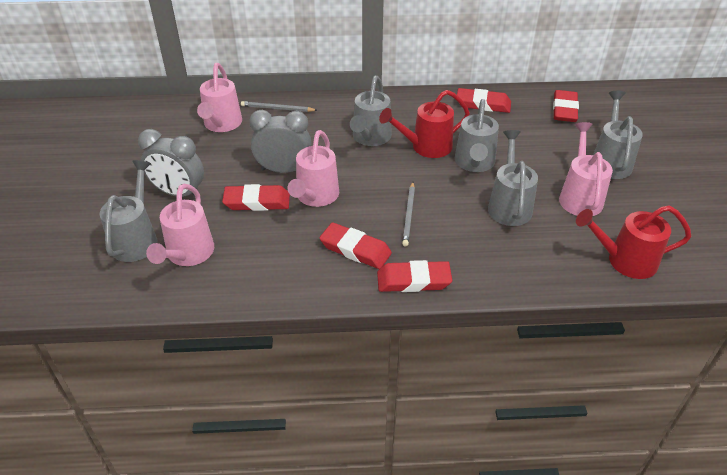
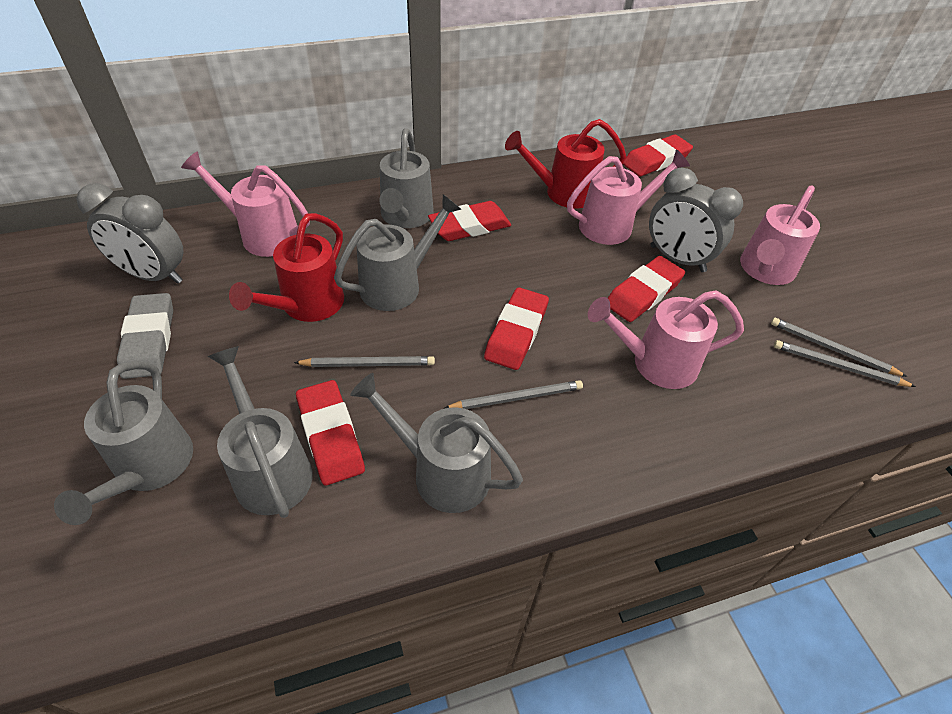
grey eraser: 0 -> 1
grey pencil: 2 -> 4

